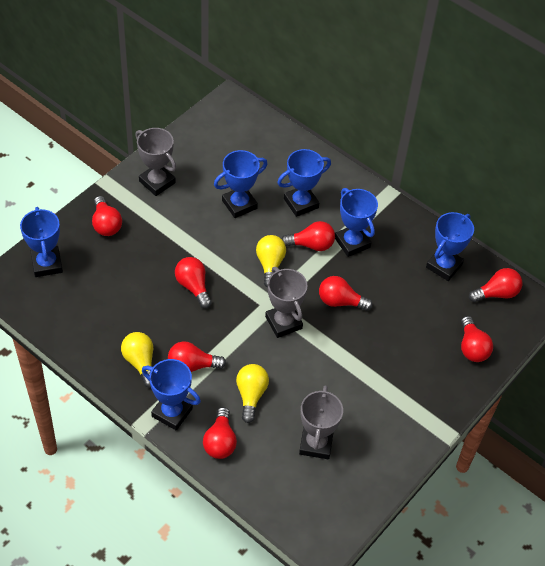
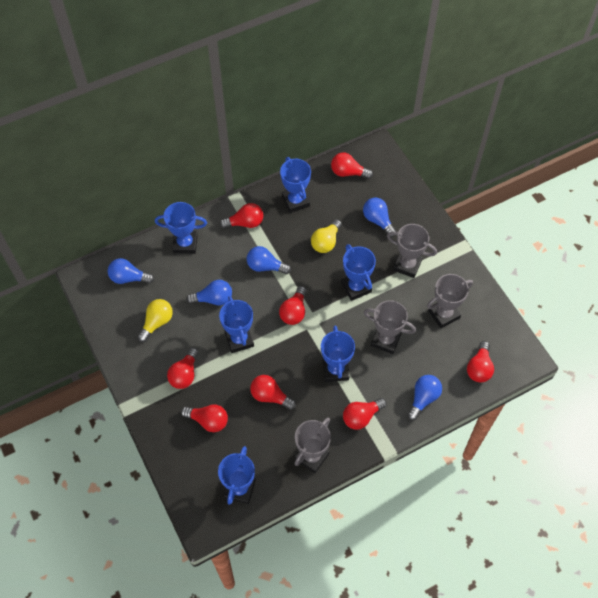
blue light bulb: 0 -> 5
grey trophy: 3 -> 4
yellow light bulb: 3 -> 2

